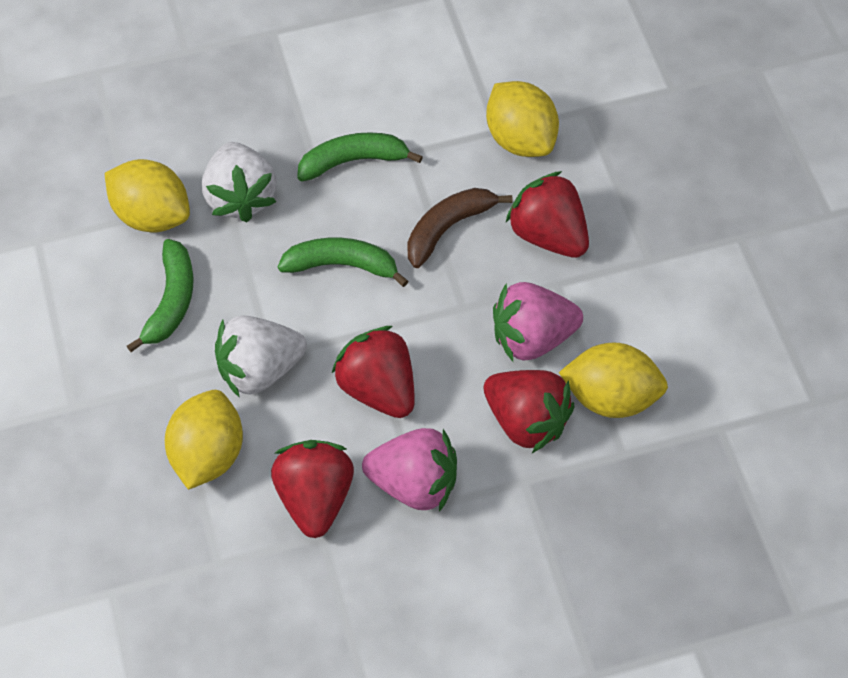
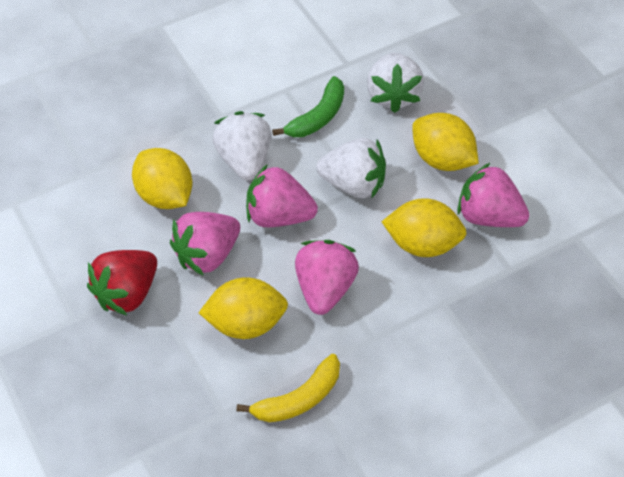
brown banana: 1 -> 0
green banana: 3 -> 1
pink strawberry: 2 -> 4
red strawberry: 4 -> 1
white strawberry: 2 -> 3
yellow banana: 0 -> 1

